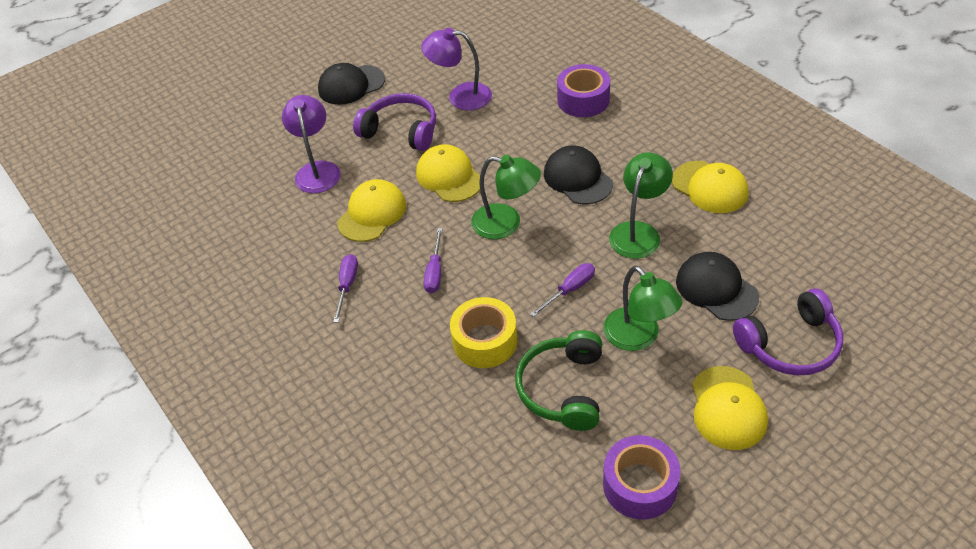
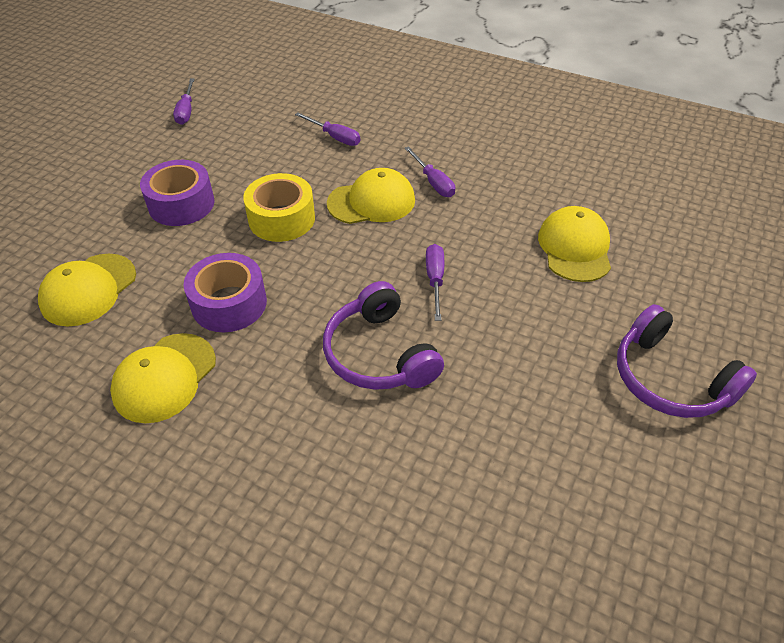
black cap: 3 -> 0
green headphones: 1 -> 0
green lamp: 3 -> 0
purple lamp: 2 -> 0
purple screwdriver: 3 -> 4

